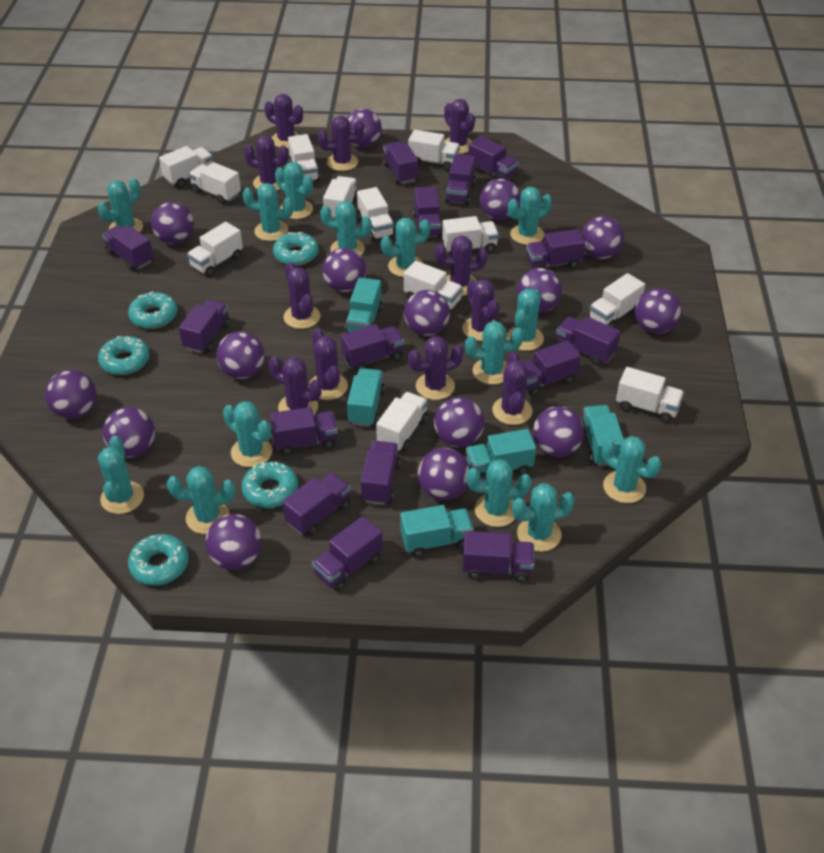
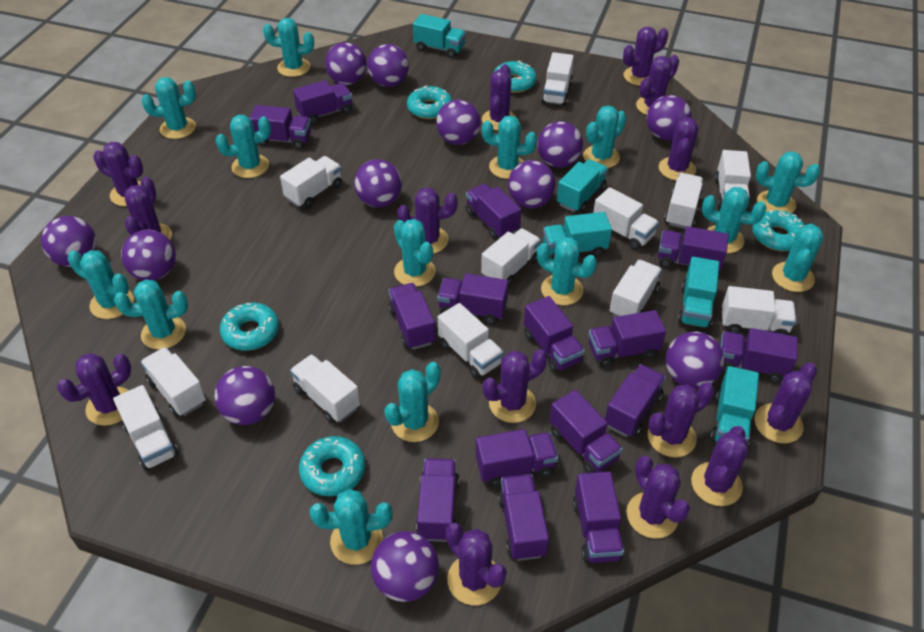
purple ball: 15 -> 12
purple cactus: 11 -> 14

